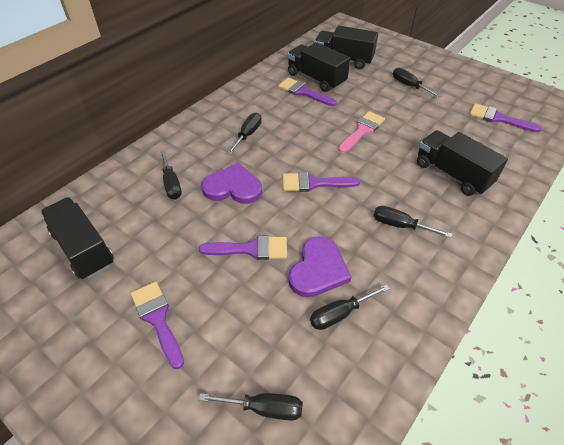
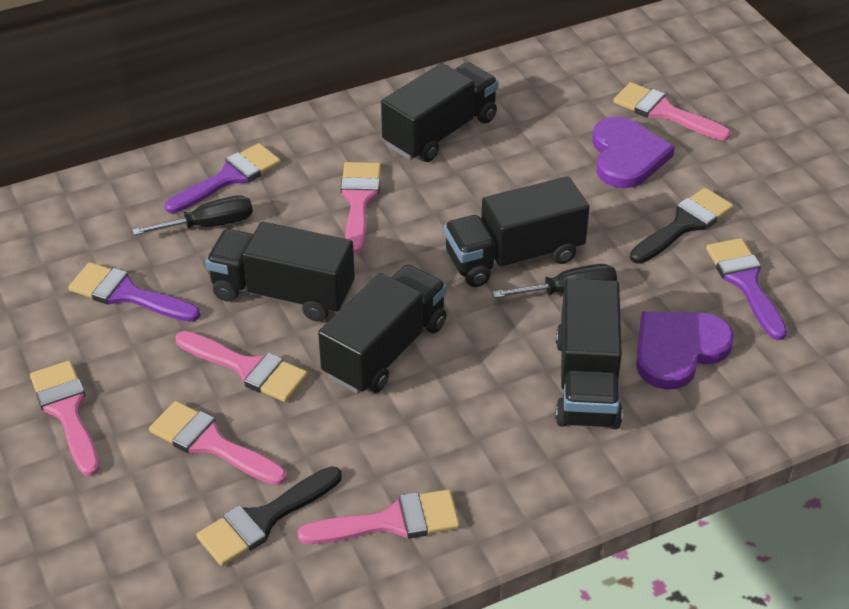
black brush: 0 -> 2
black screwdriver: 6 -> 2
black truck: 4 -> 5
pink brush: 1 -> 6
purple brush: 5 -> 3

